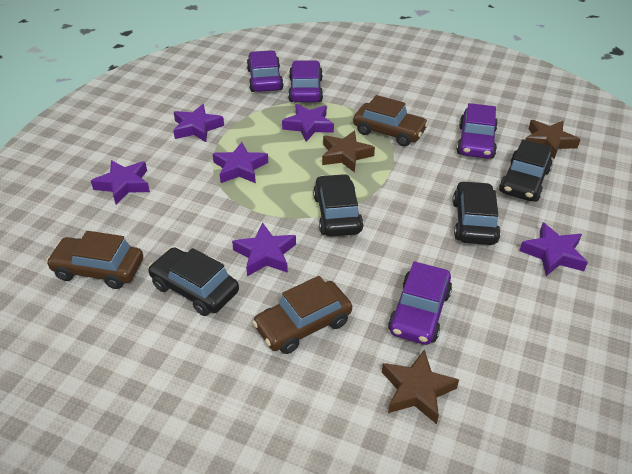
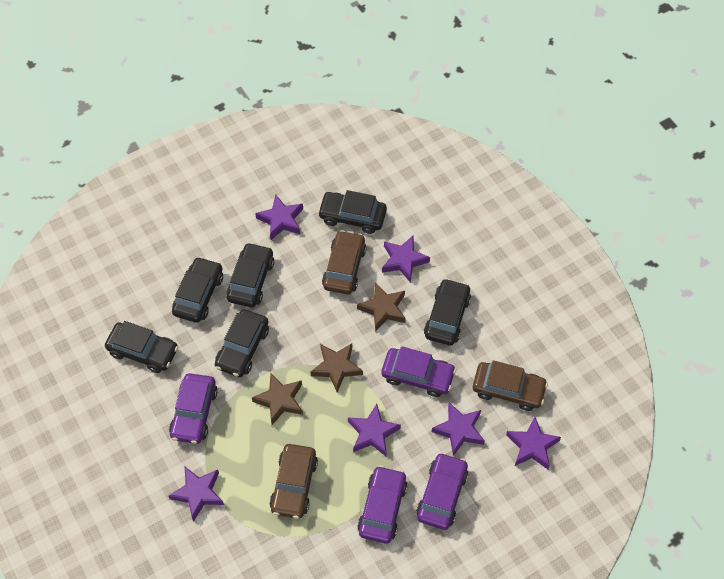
black car: 4 -> 6

